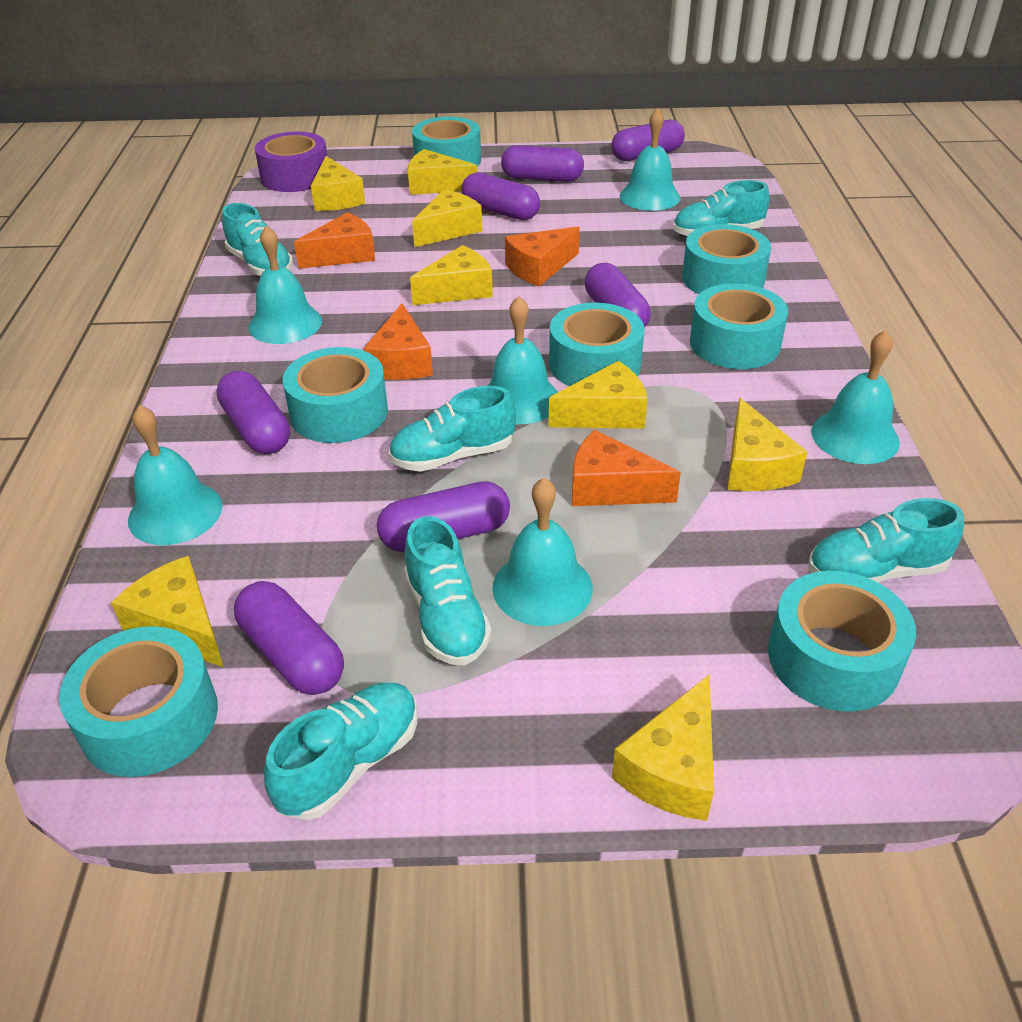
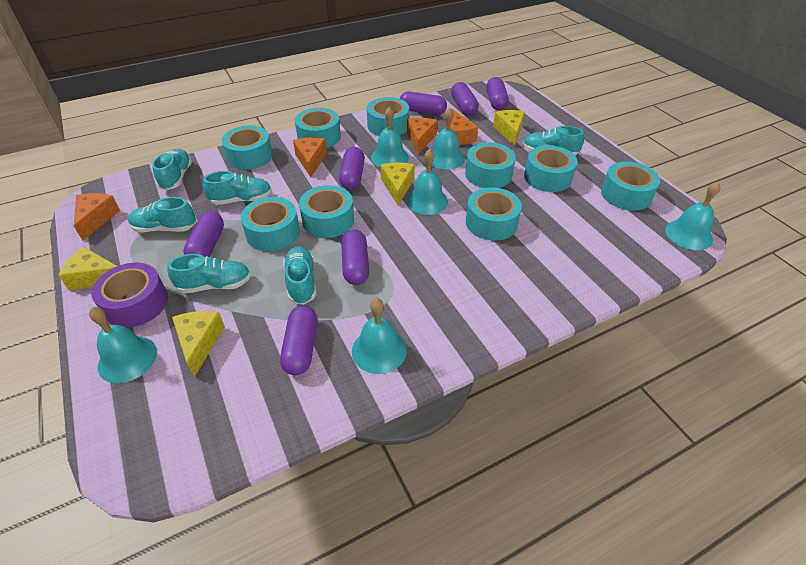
turquoise tape: 7 -> 9
yellow cheese: 8 -> 4

